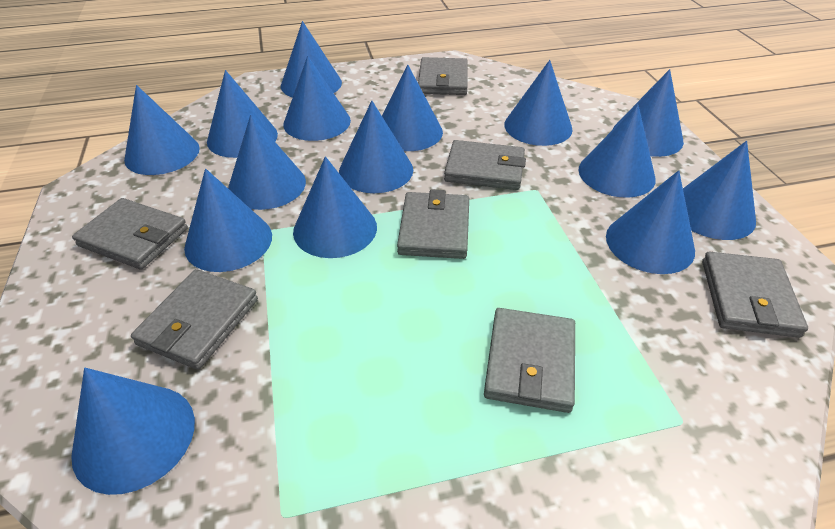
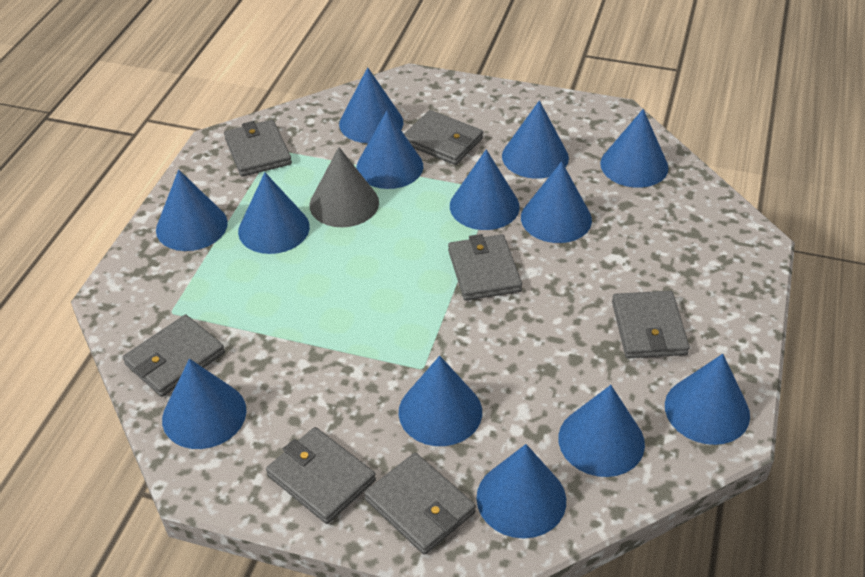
blue cone: 15 -> 13
grey cone: 0 -> 1

